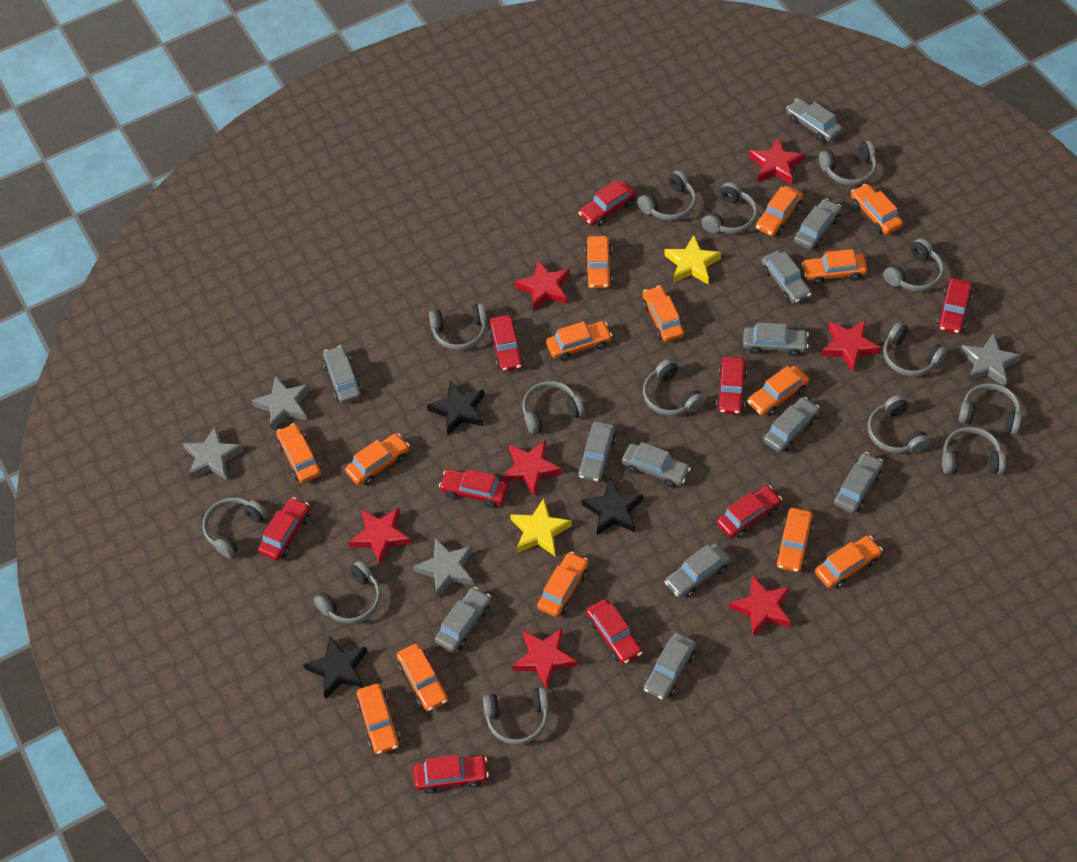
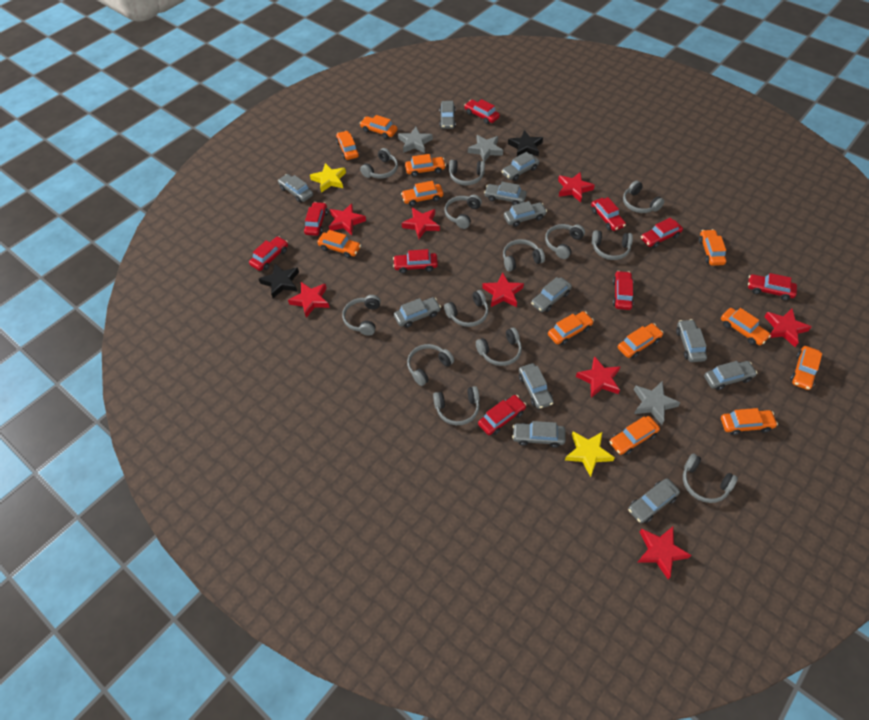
black star: 3 -> 2
grey headphones: 14 -> 13
grey star: 4 -> 3
orange car: 14 -> 12
red star: 7 -> 8

